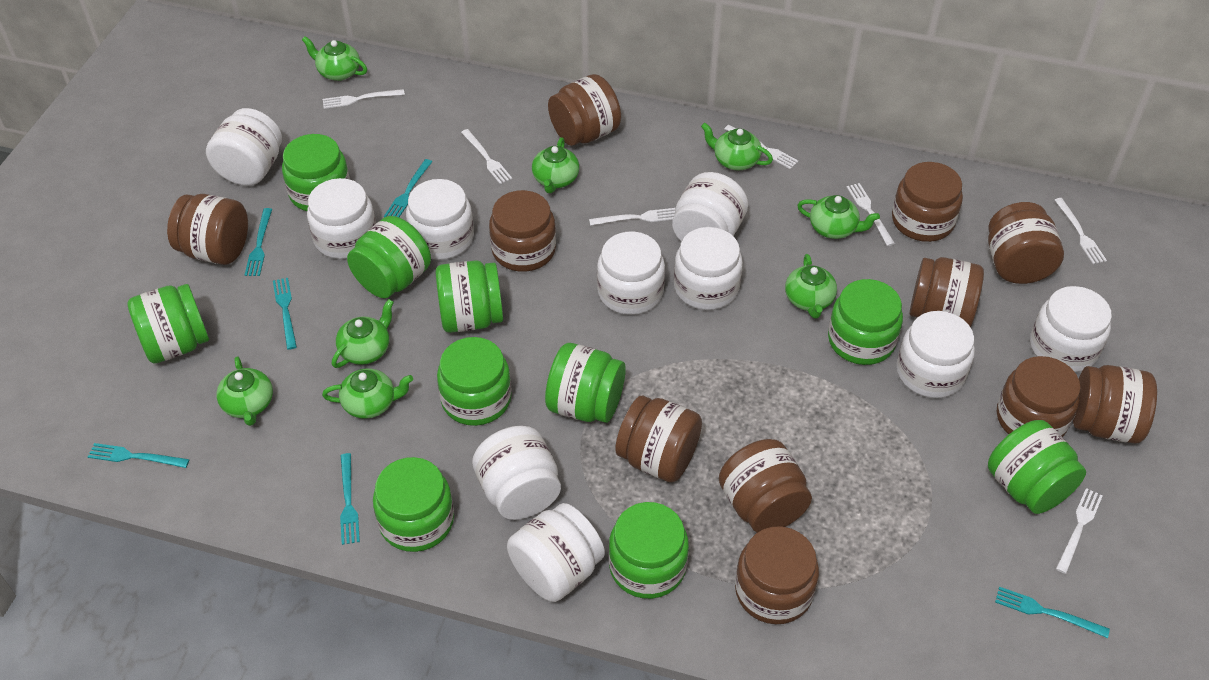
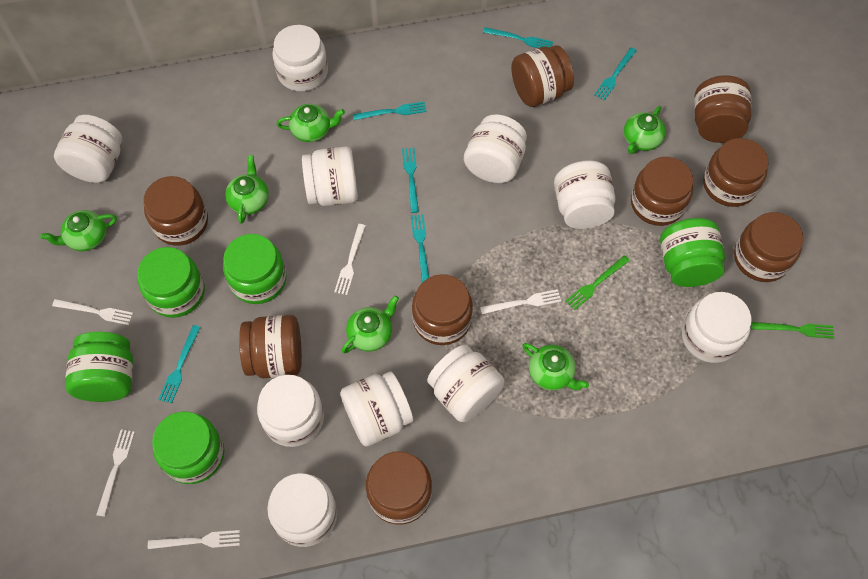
brown jar: 11 -> 9
green fork: 0 -> 2
green jar: 10 -> 5
green teapot: 8 -> 6
white fork: 7 -> 5

